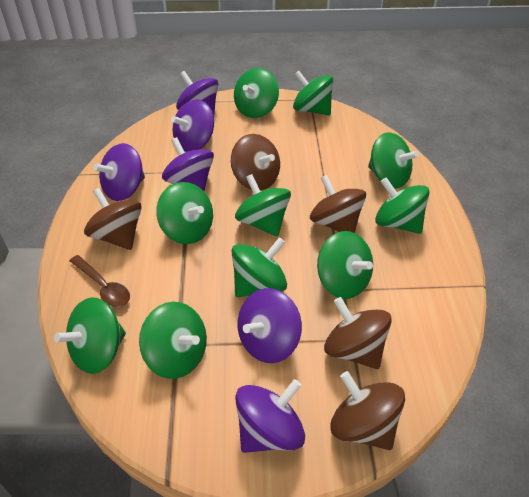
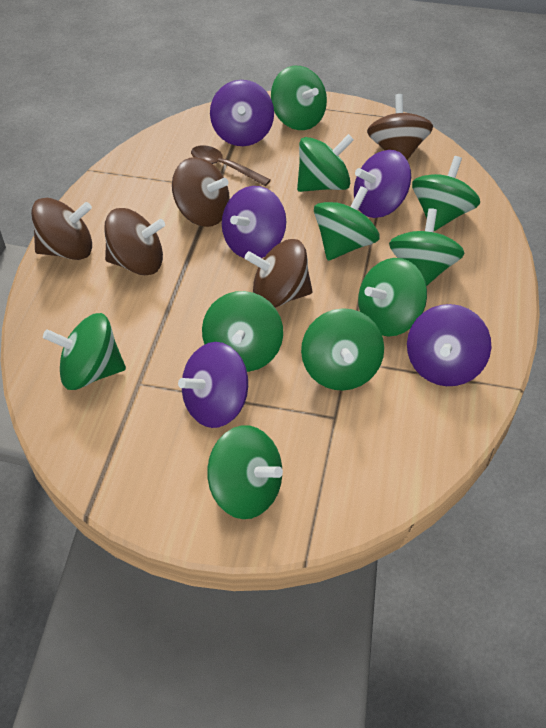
purple spinning top: 6 -> 5

